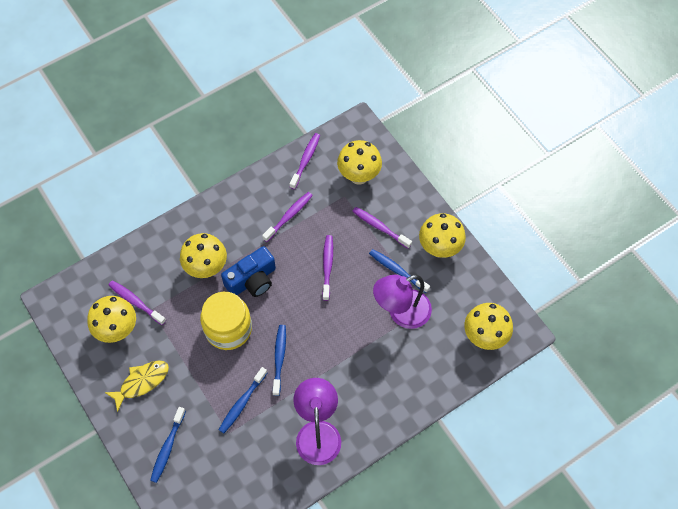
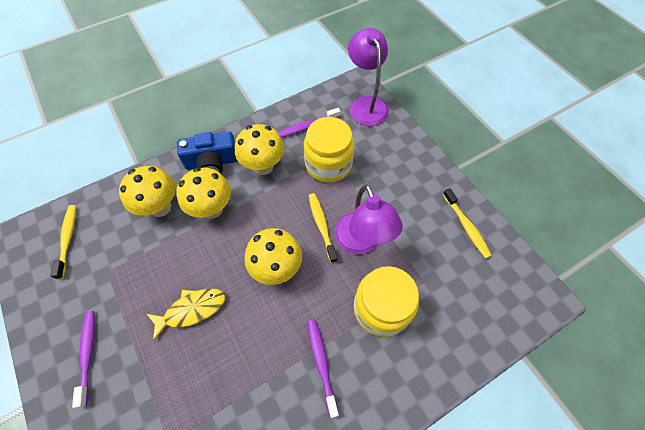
blue toothbrush: 4 -> 0
purple toothbrush: 5 -> 3
yellow jar: 1 -> 2
yellow mushroom: 5 -> 4
yellow toothbrush: 0 -> 3

